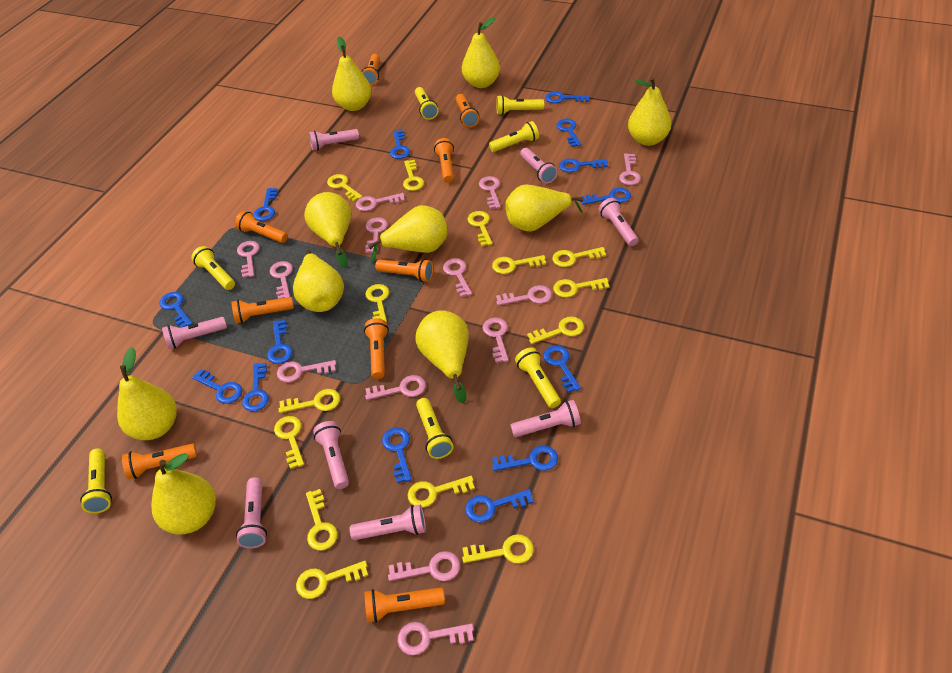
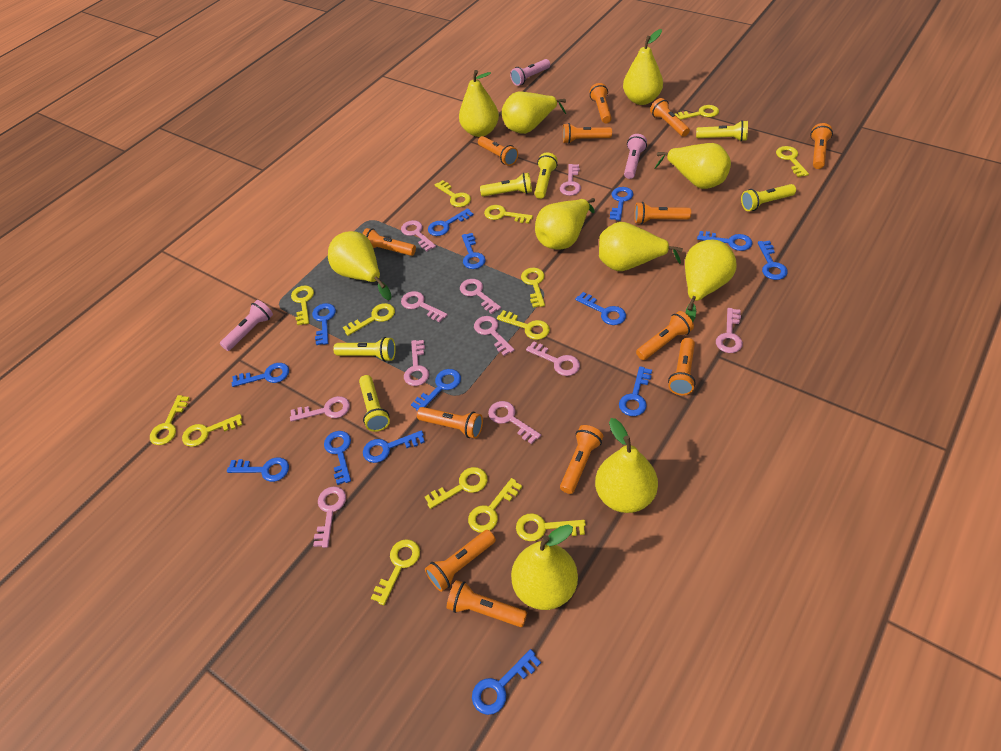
orange flashlight: 9 -> 13
pink flashlight: 8 -> 3
pink key: 13 -> 11
yellow flashlight: 7 -> 6

